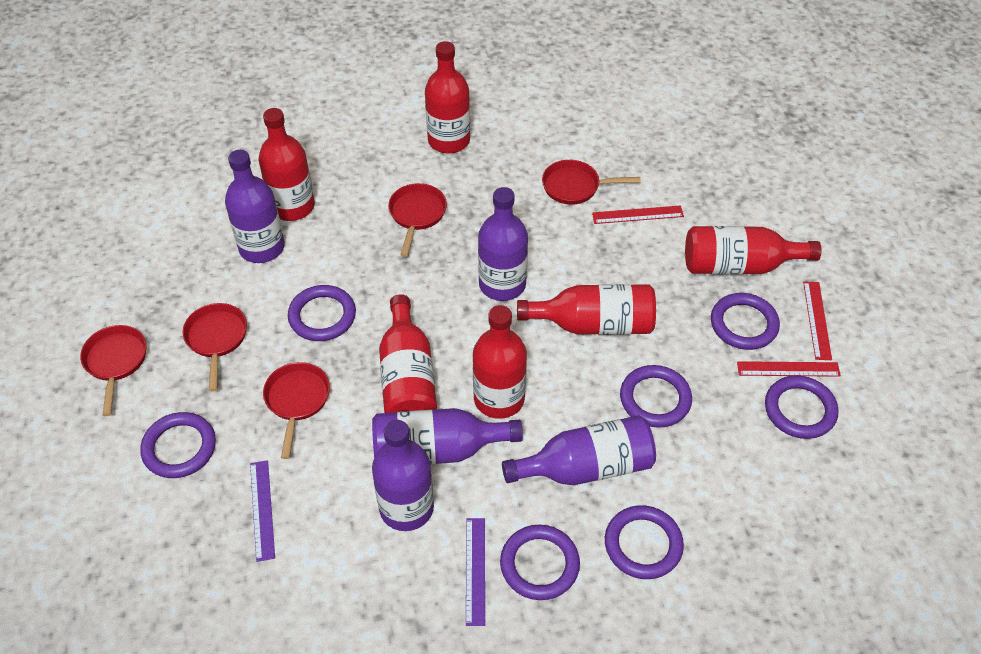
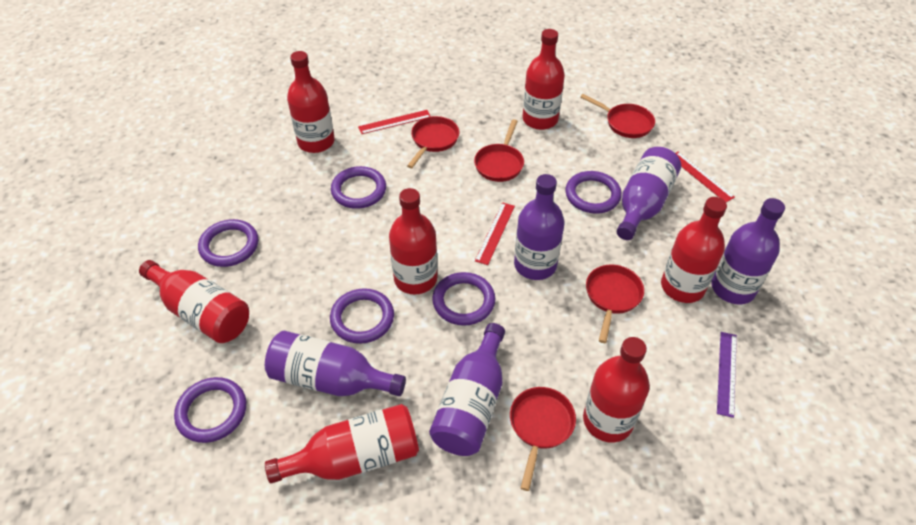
purple ring: 7 -> 6
purple ruler: 2 -> 1
red bottle: 6 -> 7

